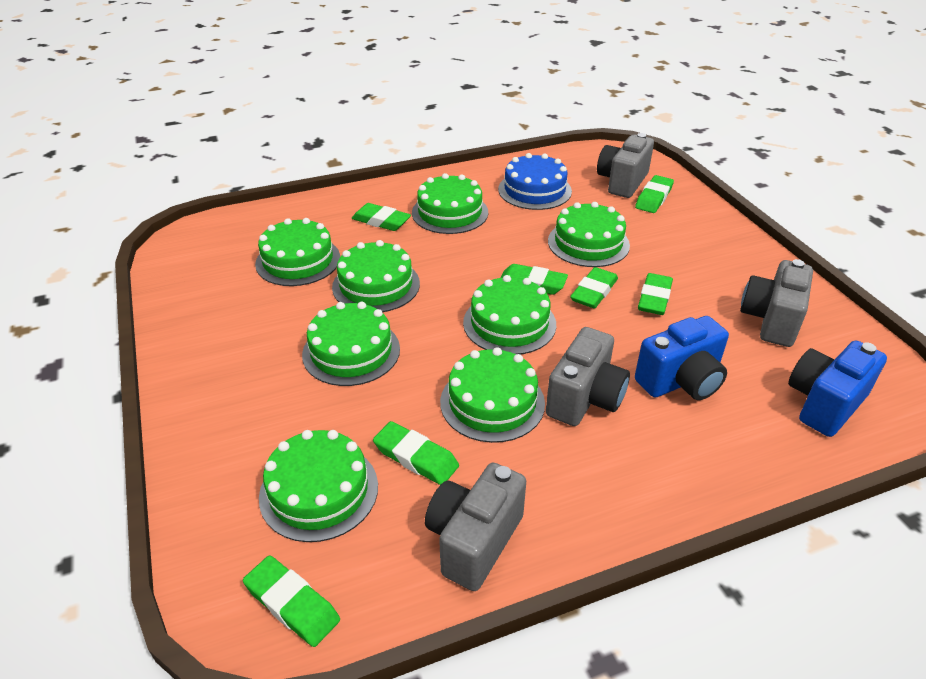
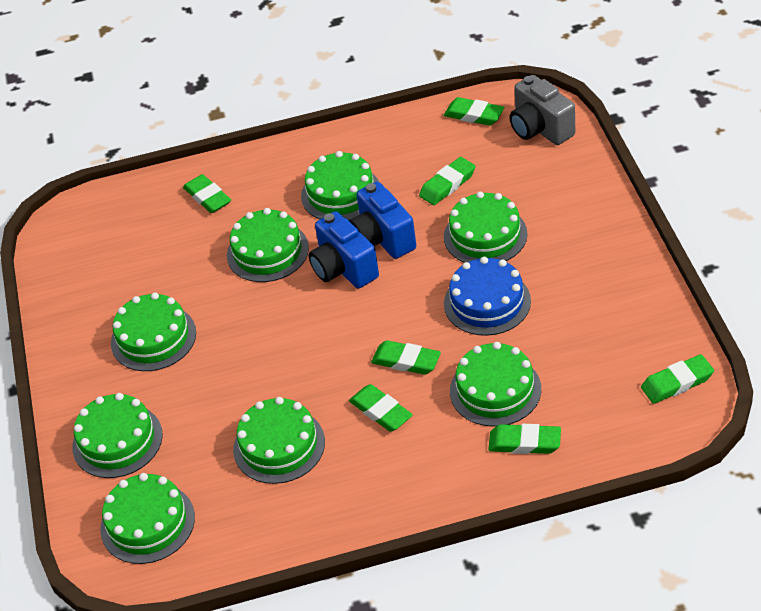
grey camera: 4 -> 1

